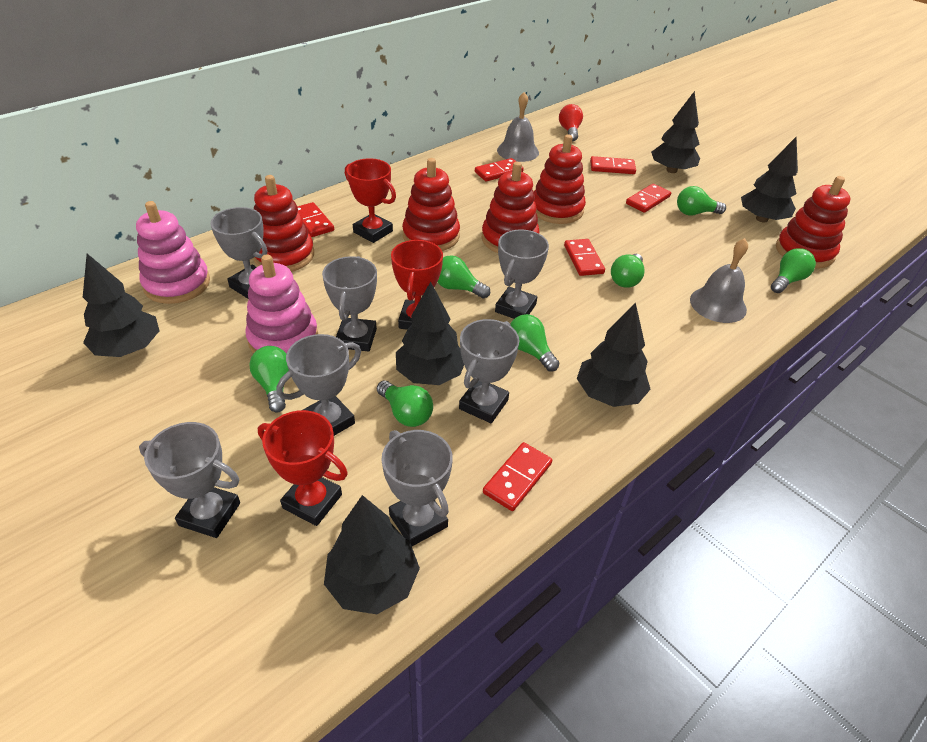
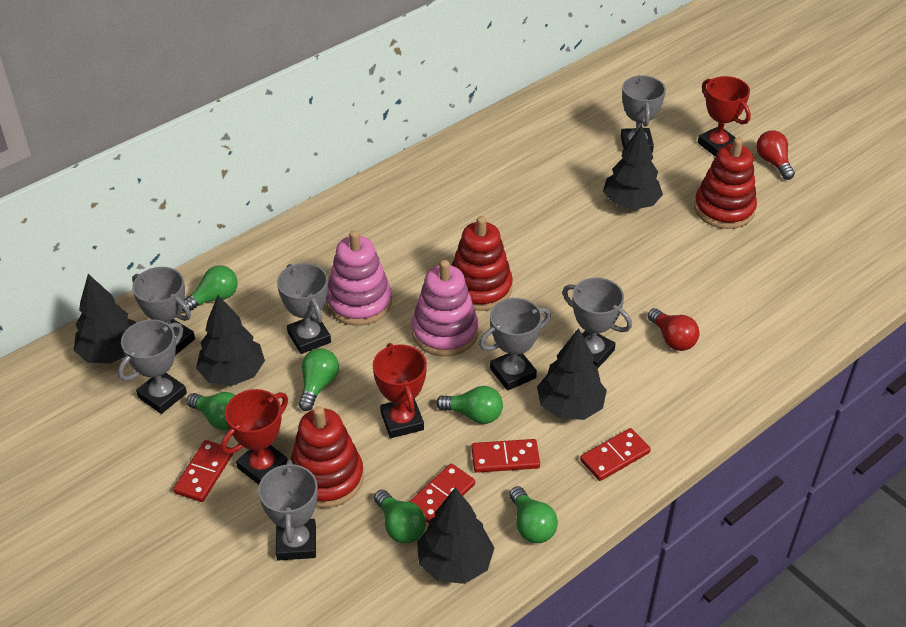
black tree: 6 -> 5
green light bulb: 7 -> 6
grey bell: 2 -> 0
red domino: 6 -> 4
red light bulb: 1 -> 2
red stacking toy: 5 -> 3

